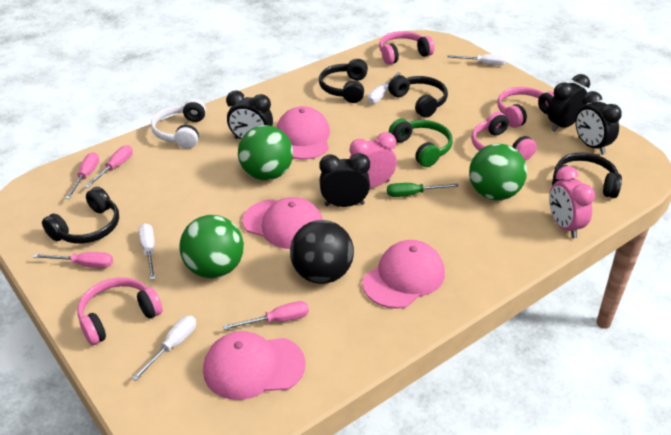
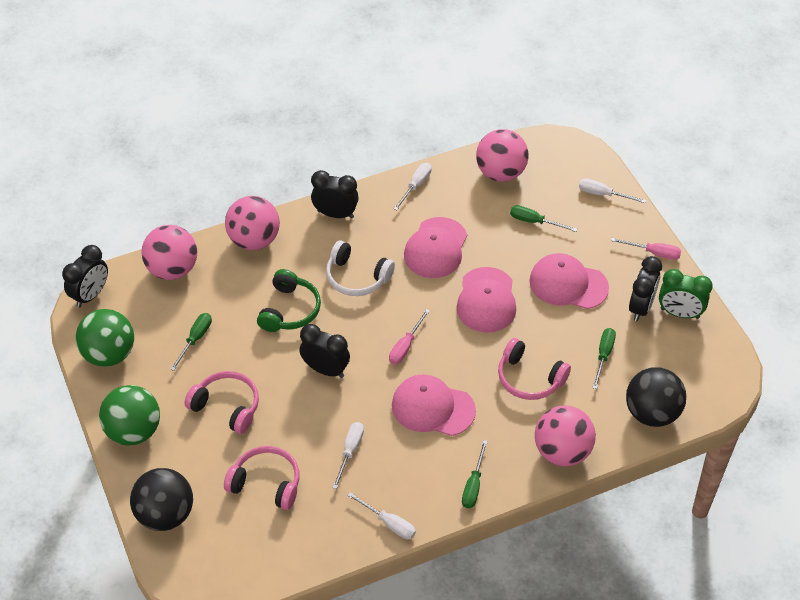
black ball: 1 -> 2
black headphones: 4 -> 0
green ball: 3 -> 2
green clock: 0 -> 1
green screwdriver: 1 -> 4
pink ball: 0 -> 4
pink clock: 2 -> 0
pink headphones: 4 -> 3
pink screwdriver: 4 -> 2

